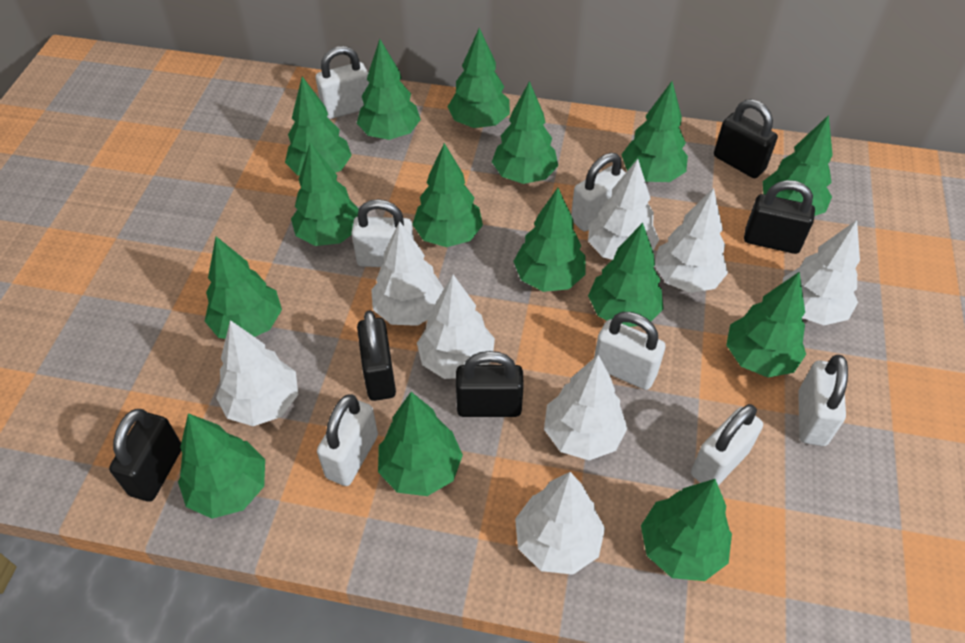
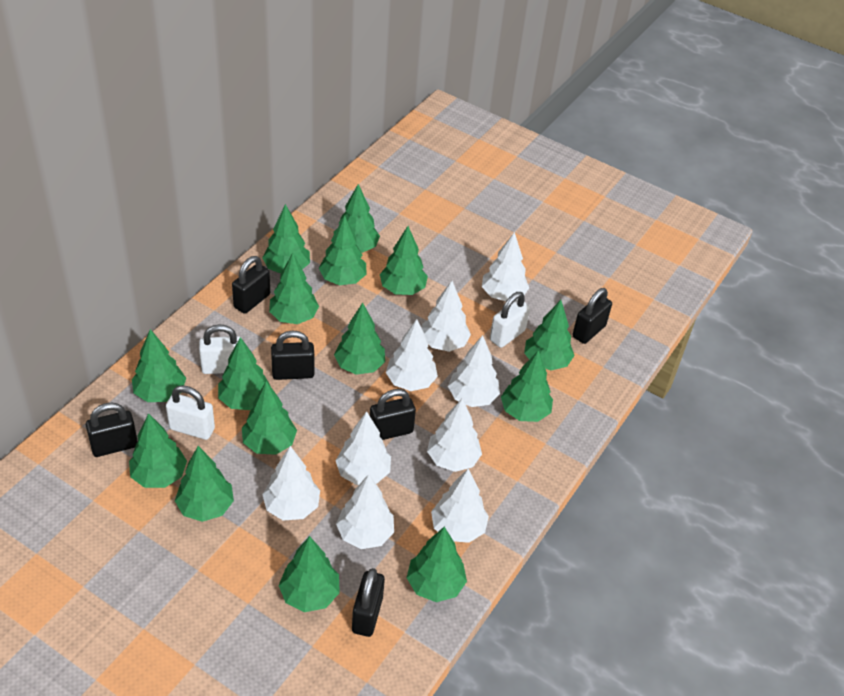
black padlock: 5 -> 6
white padlock: 7 -> 3
white tree: 8 -> 9

